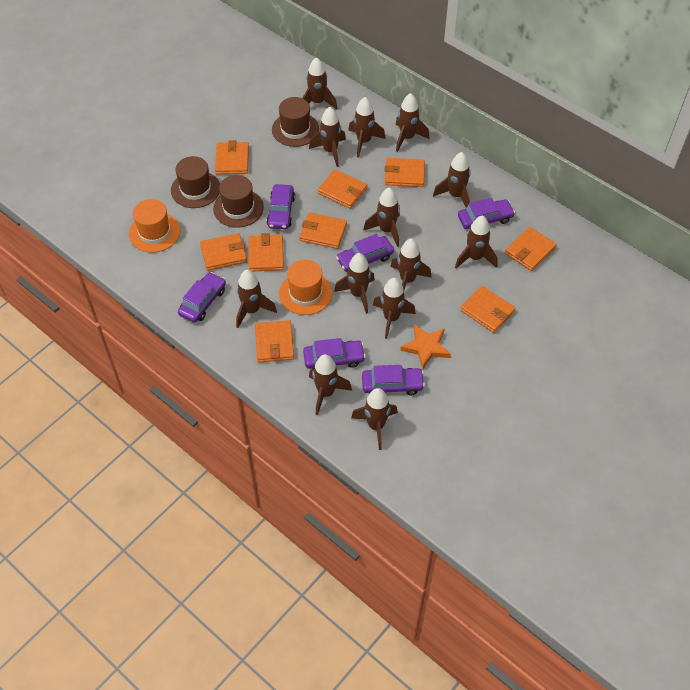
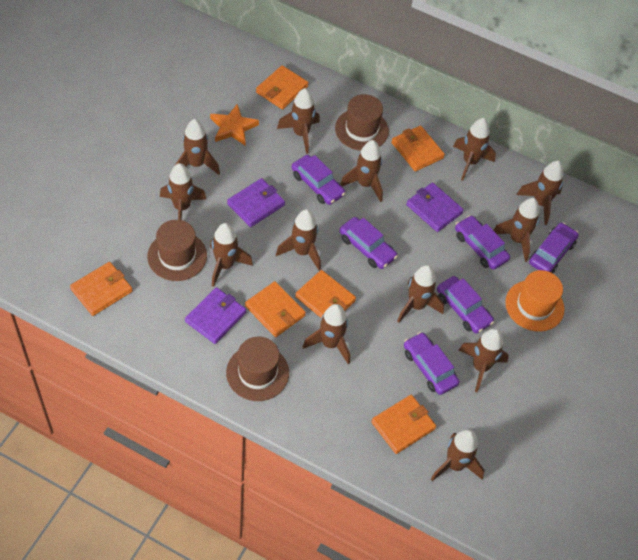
orange hat: 2 -> 1
orange wallet: 9 -> 6
purple wallet: 0 -> 3

